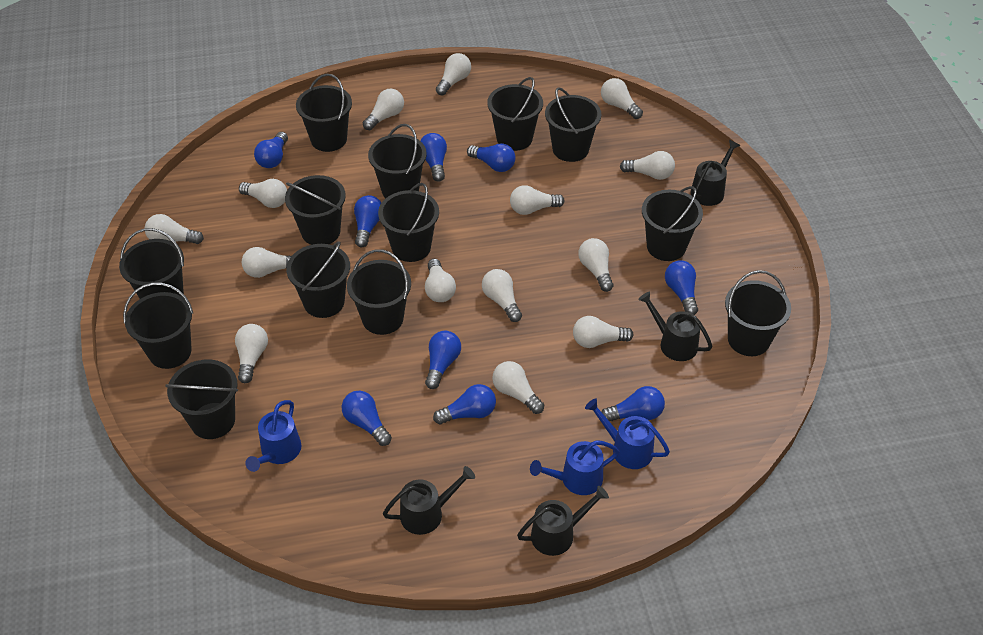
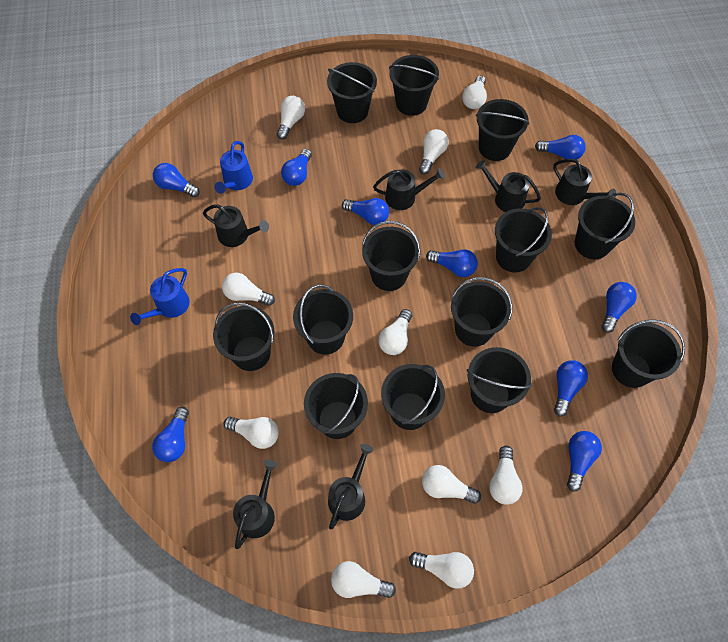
black watering can: 4 -> 6
blue watering can: 3 -> 2
white light bulb: 14 -> 10

